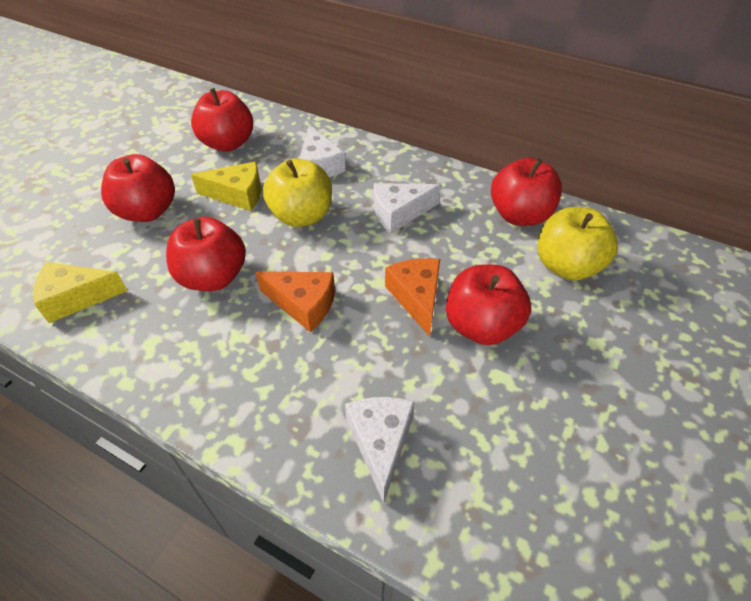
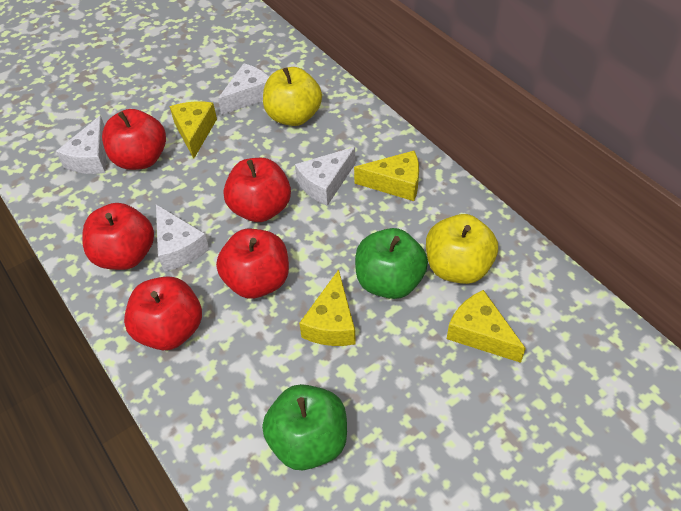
green apple: 0 -> 2
orange cheese: 2 -> 0
white cheese: 3 -> 4
yellow cheese: 2 -> 4

